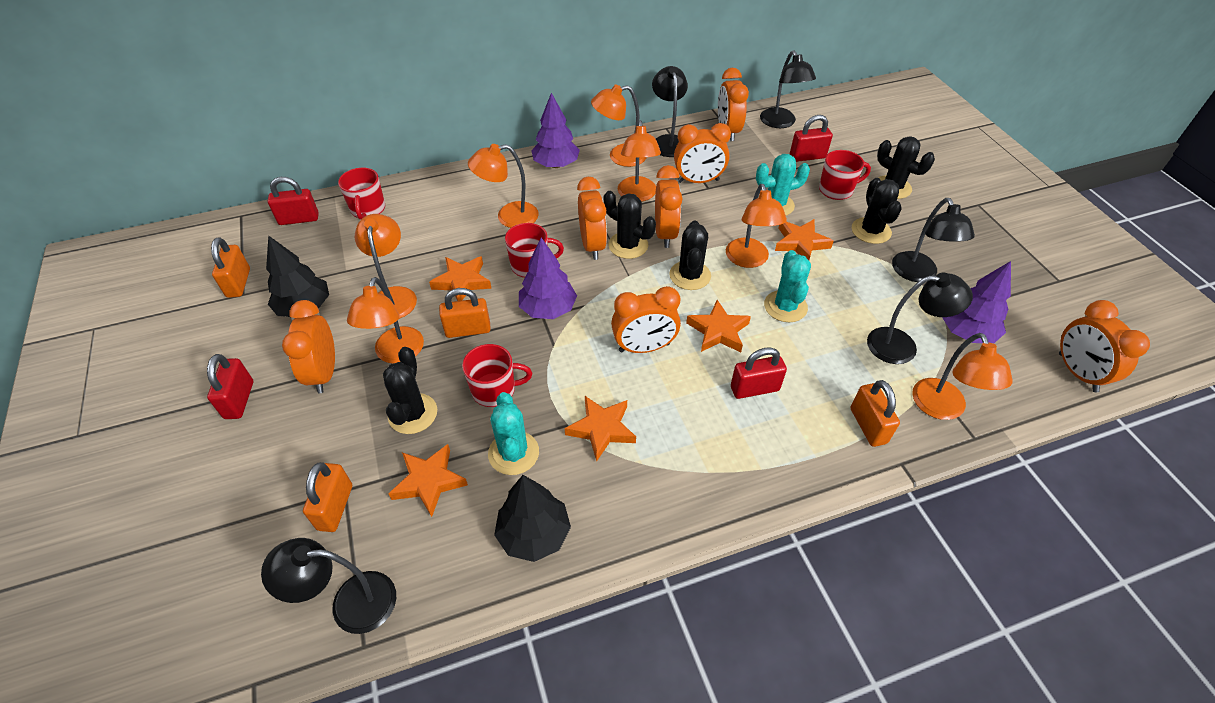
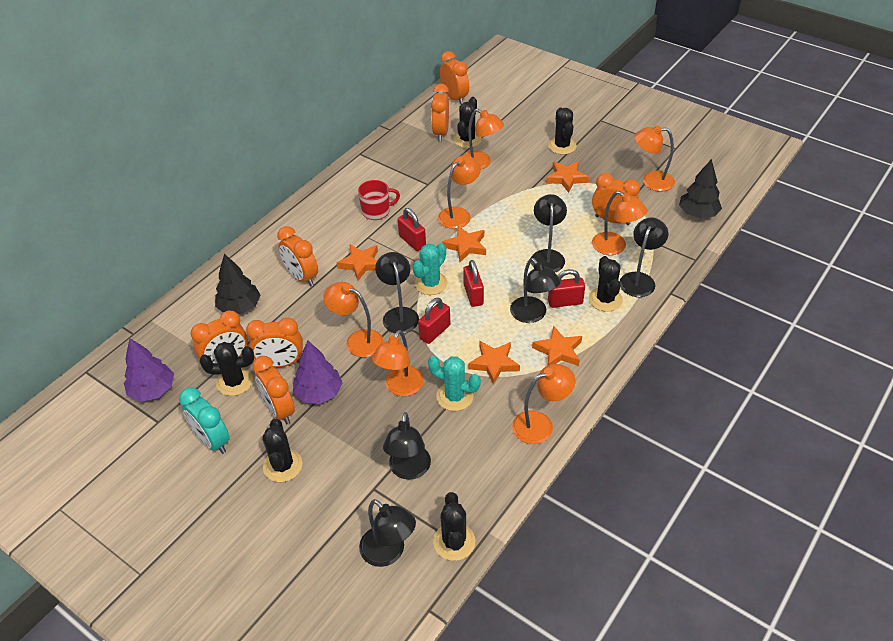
black cactus: 5 -> 6
black lamp: 5 -> 6
orange padlock: 4 -> 0
purple tree: 3 -> 2
red mug: 4 -> 1
turquoise cactus: 3 -> 2
turquoise clock: 0 -> 1

